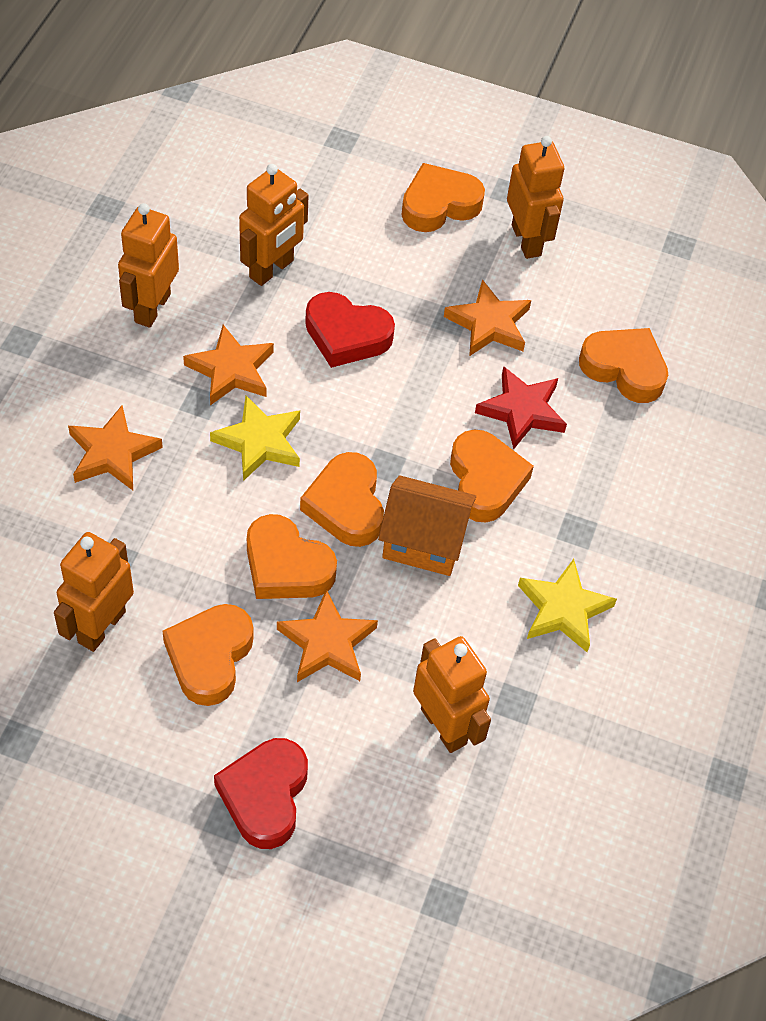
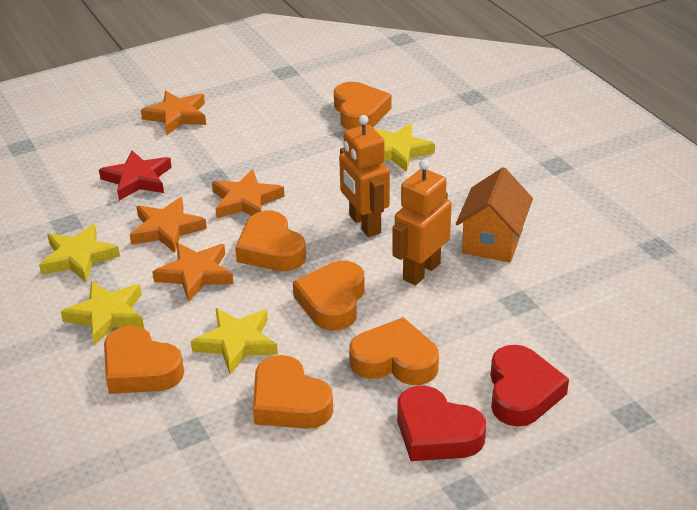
orange robot: 5 -> 2
yellow star: 2 -> 4

